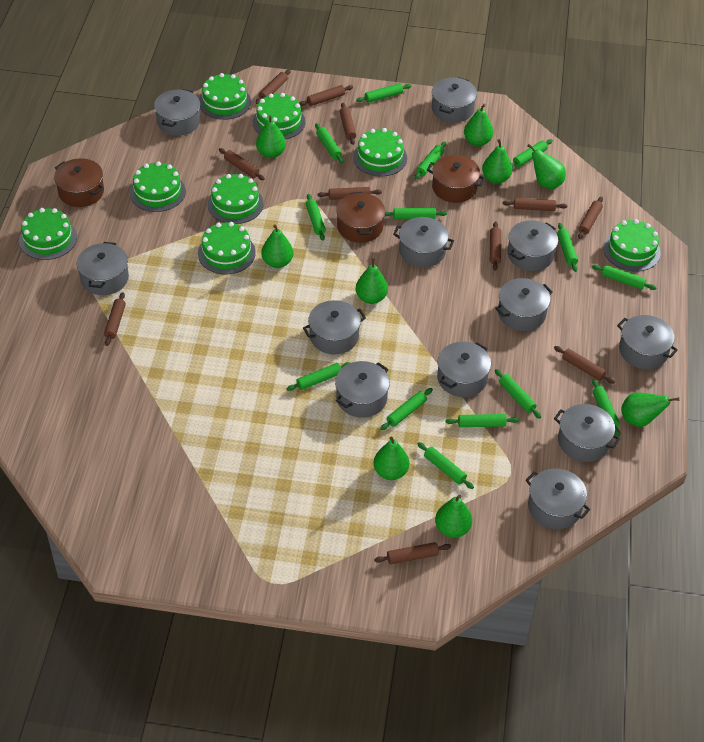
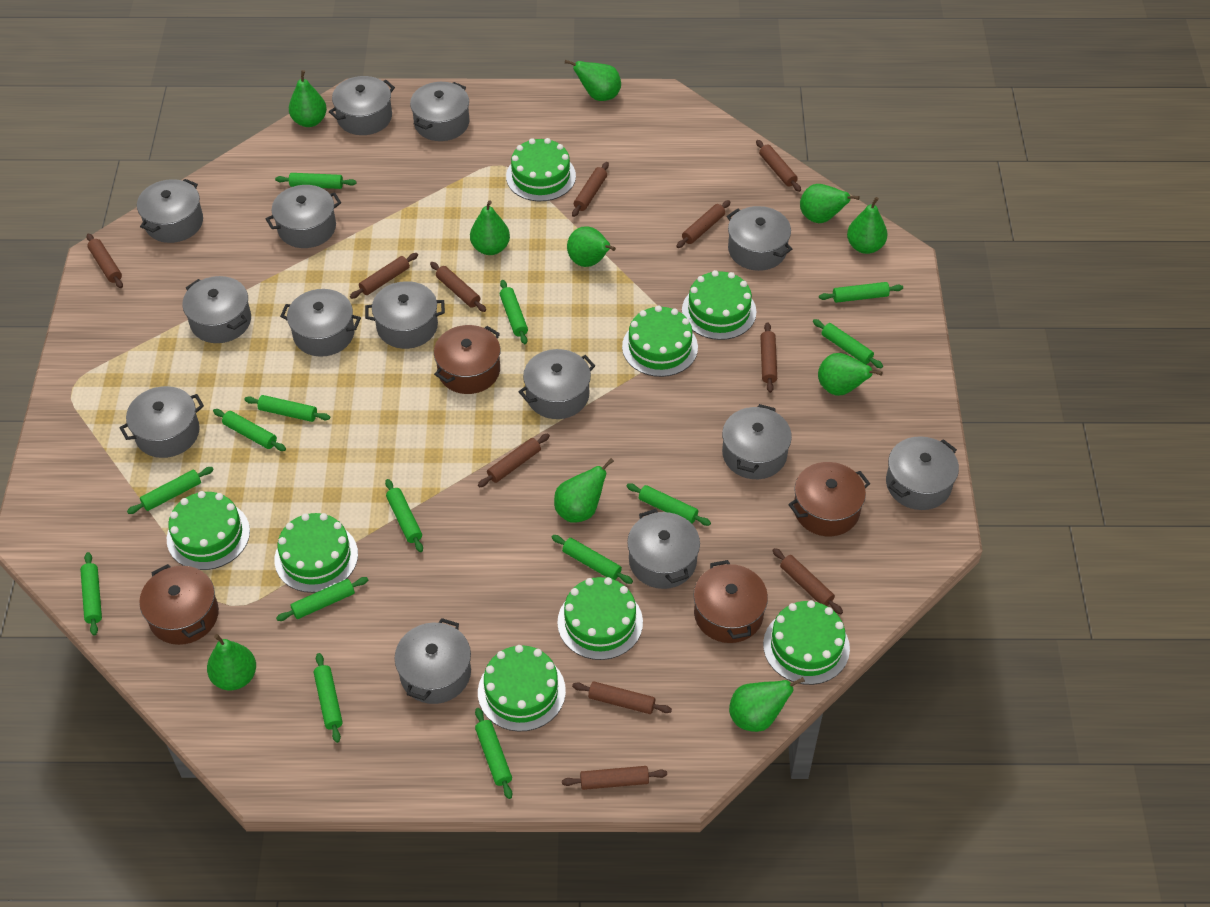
brown pot: 3 -> 4
green pear: 9 -> 10
grey pot: 12 -> 14

